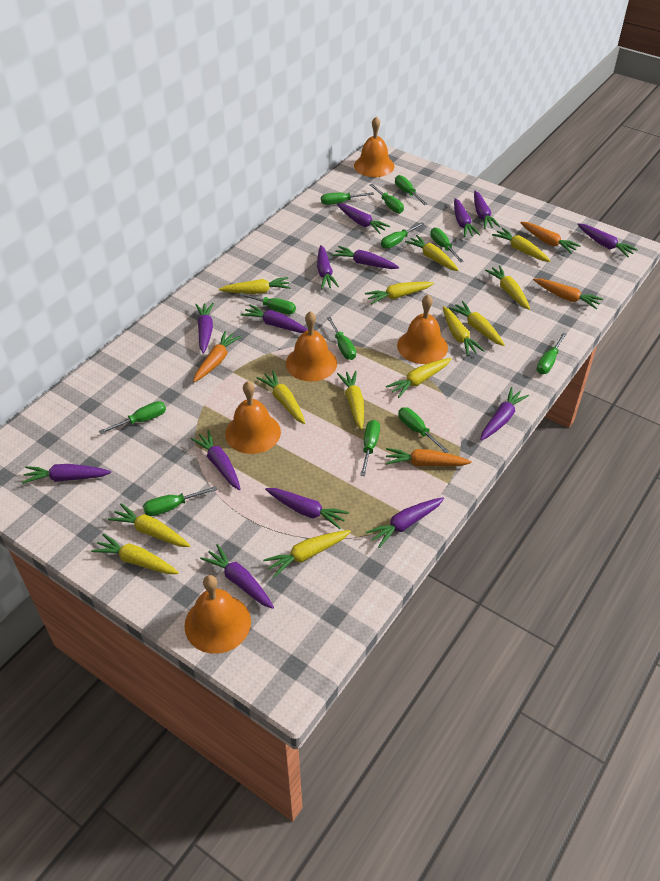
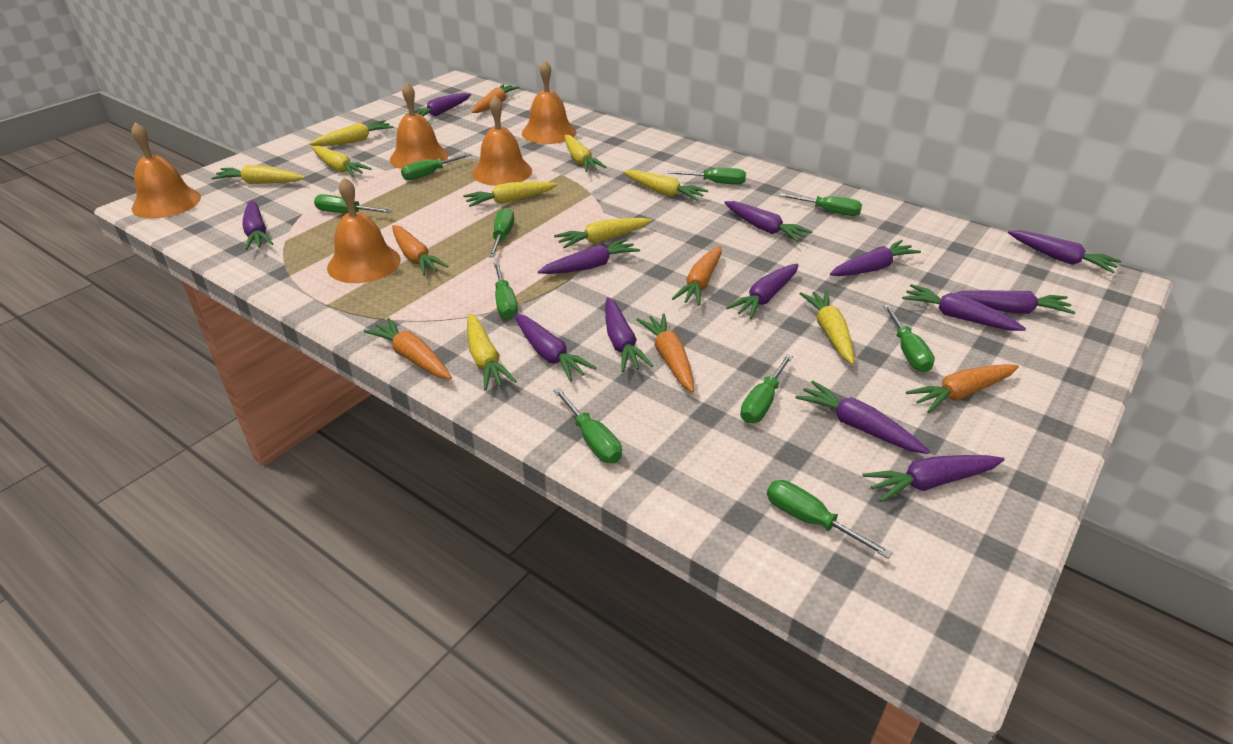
green screwdriver: 12 -> 10
orange carrot: 4 -> 6
purple carrot: 14 -> 13
yellow carrot: 13 -> 9

